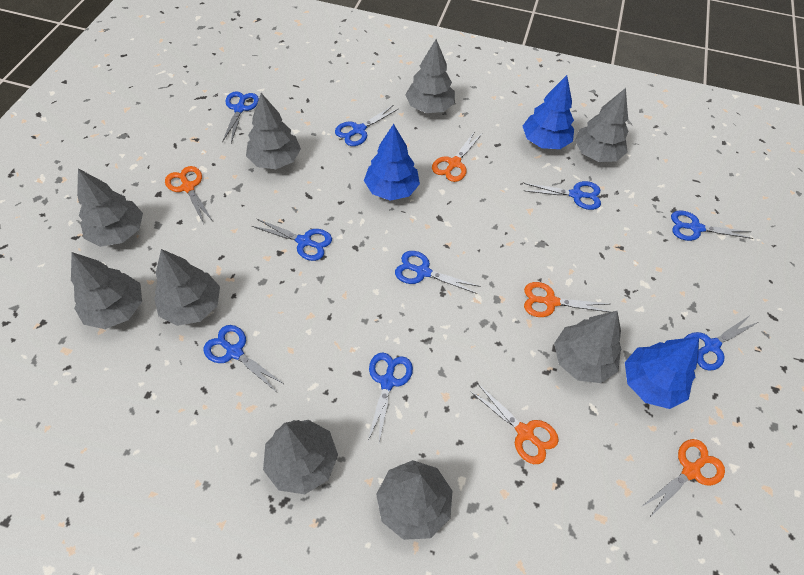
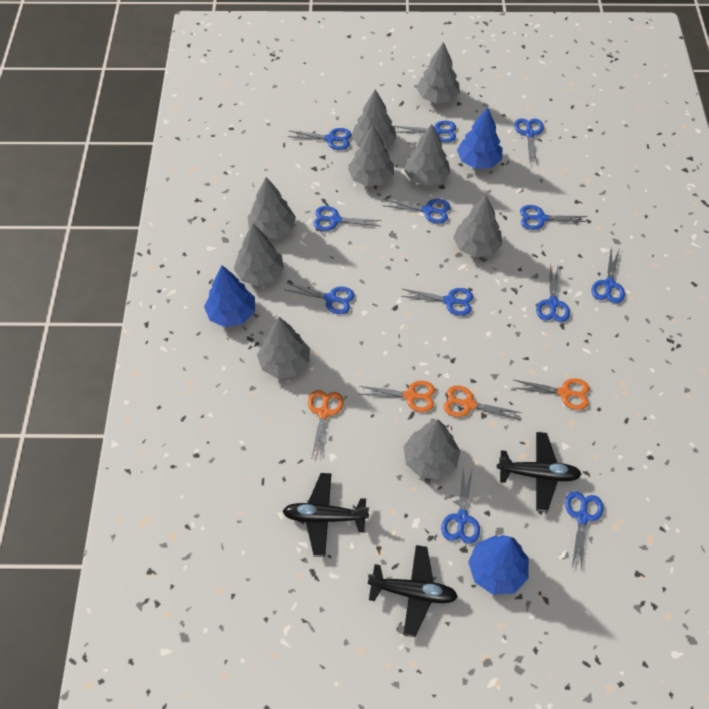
black plane: 0 -> 3
blue scissors: 9 -> 12
orange scissors: 5 -> 4

